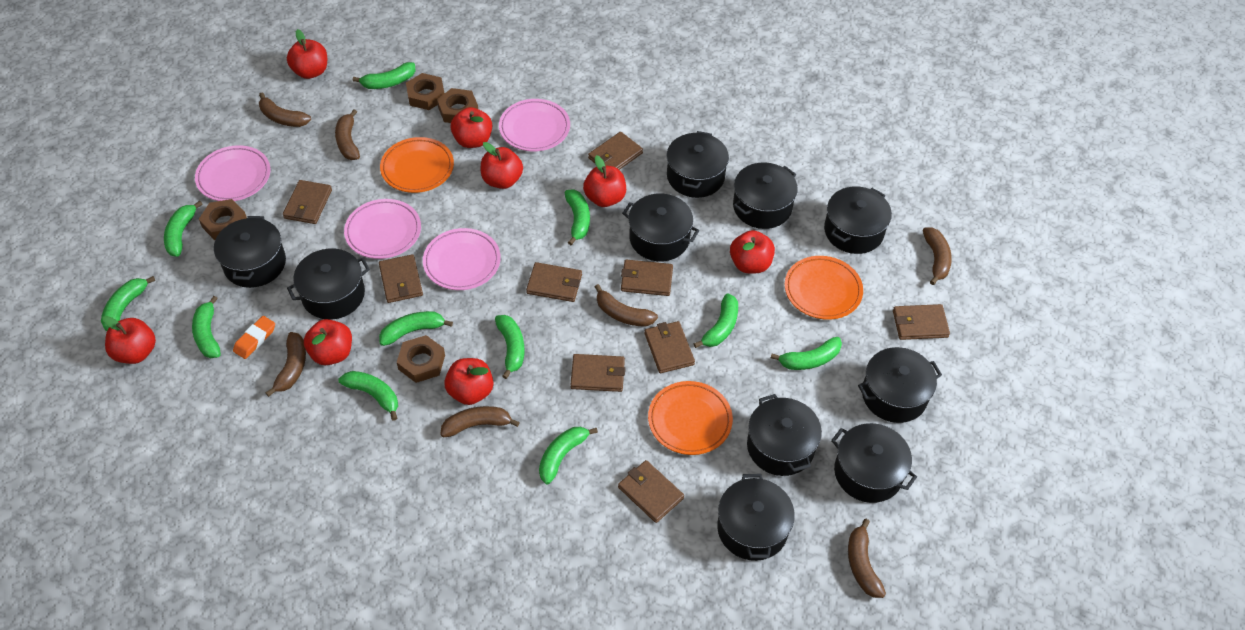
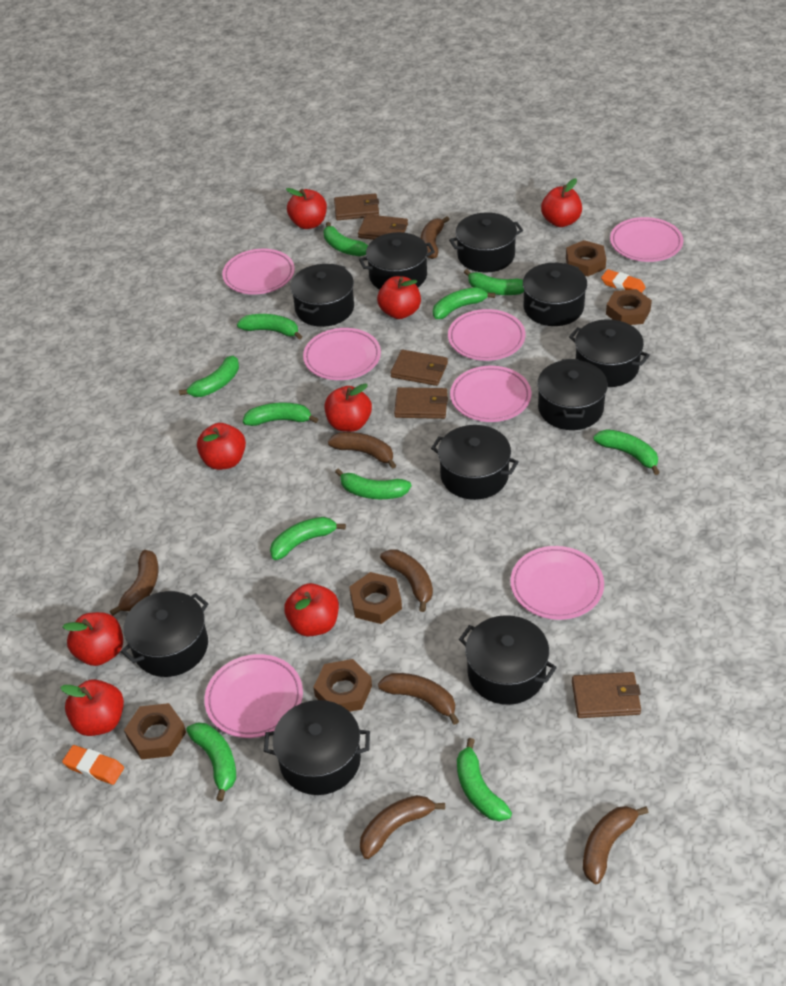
brown nut: 4 -> 5
brown wallet: 9 -> 5
orange eraser: 1 -> 2
orange plate: 3 -> 0
pink plate: 4 -> 7

